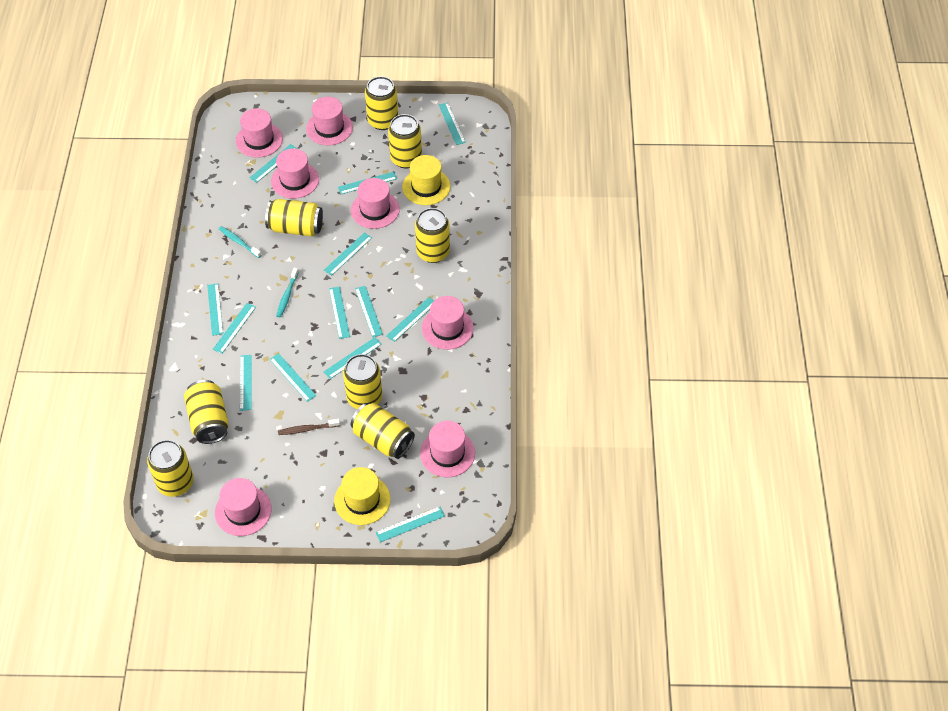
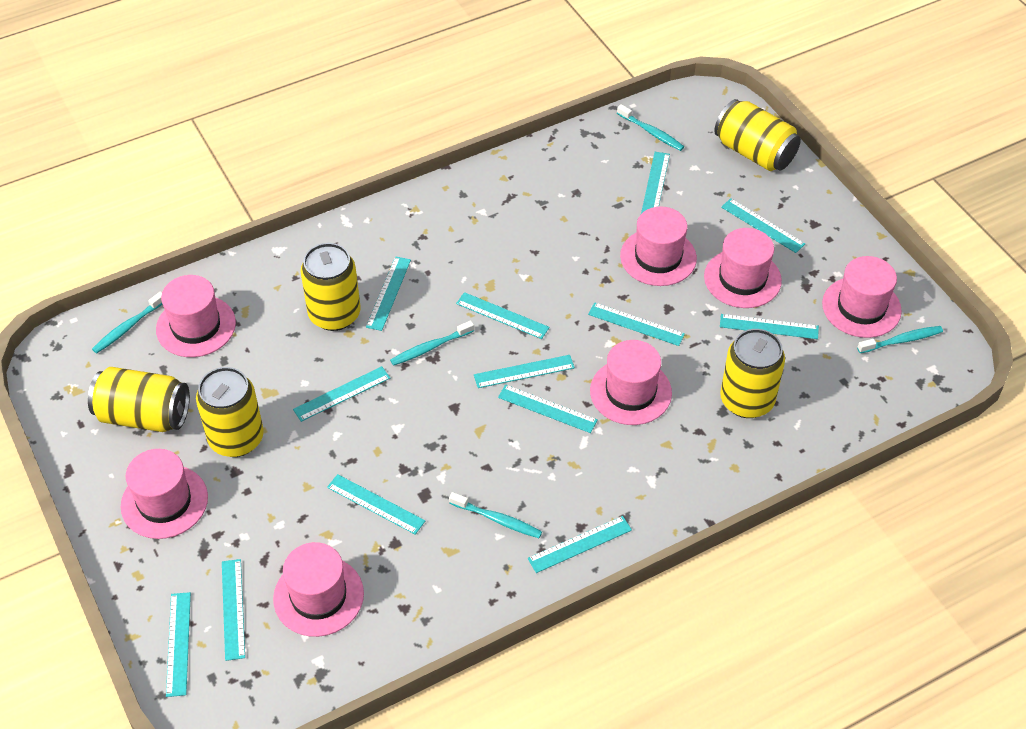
brown toothbrush: 1 -> 0
turquoise toothbrush: 2 -> 5
yellow can: 8 -> 5
yellow hat: 2 -> 0

